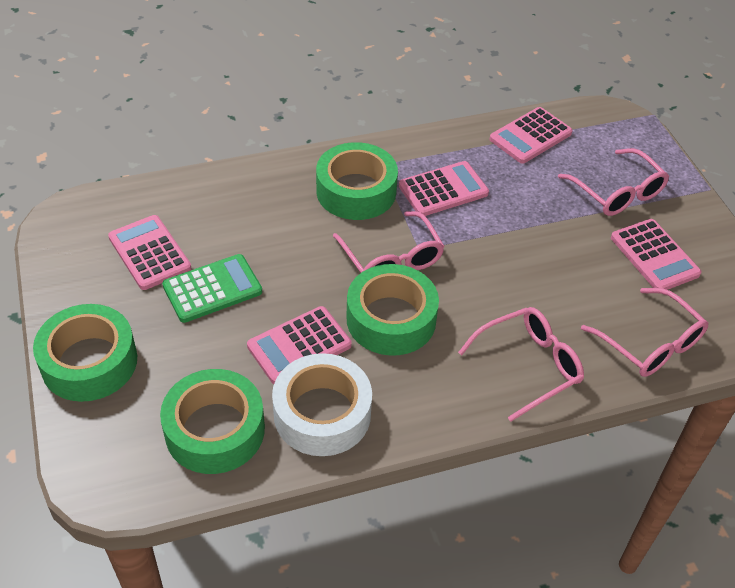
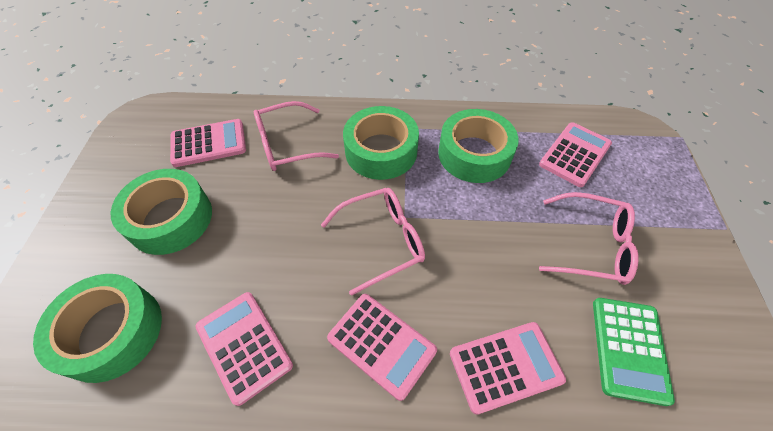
pink glasses: 4 -> 3
white tape: 1 -> 0

